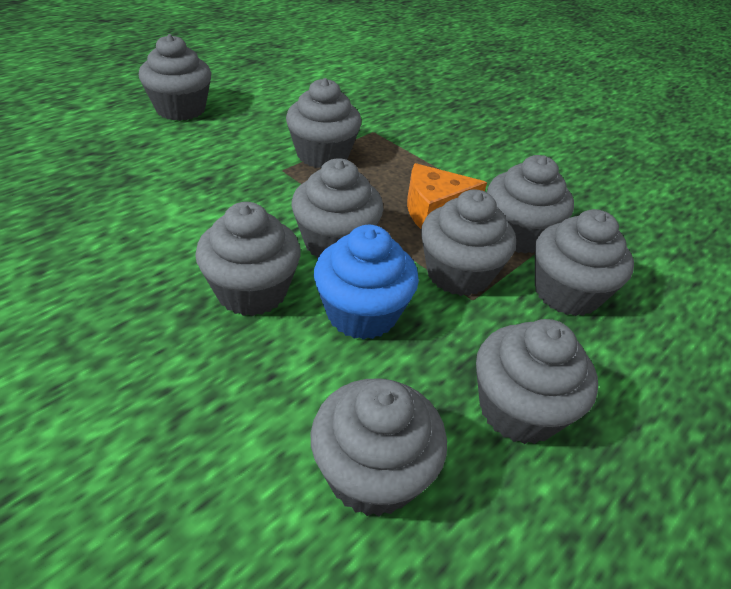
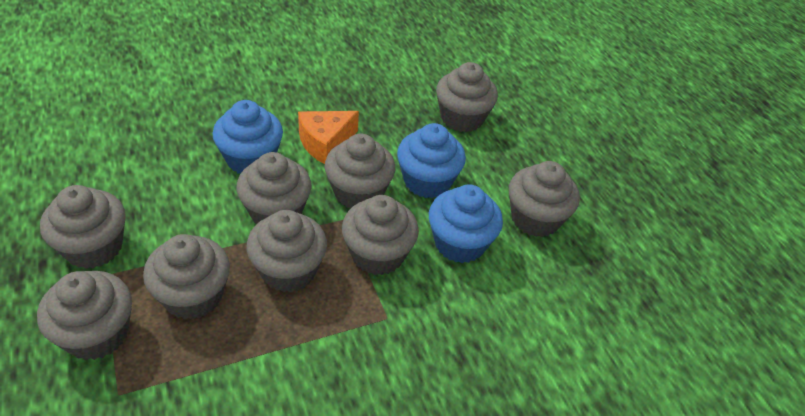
blue cupcake: 1 -> 3

